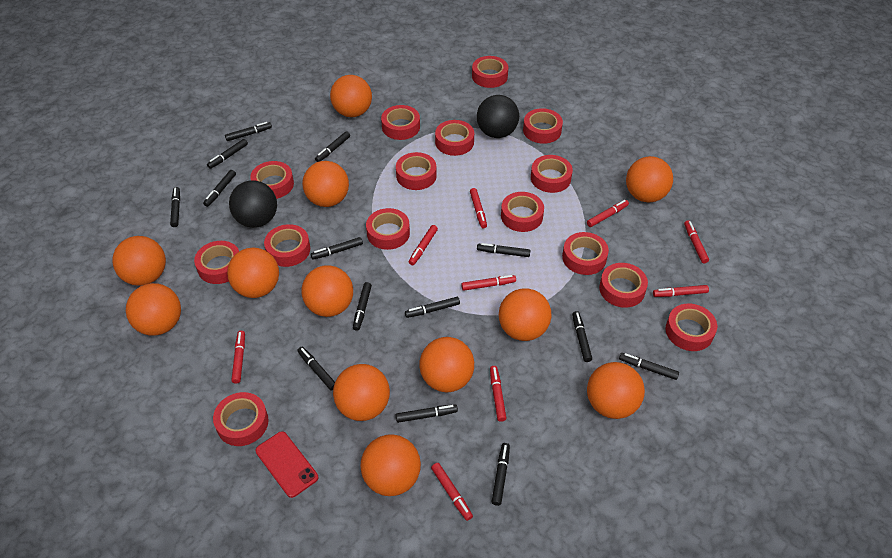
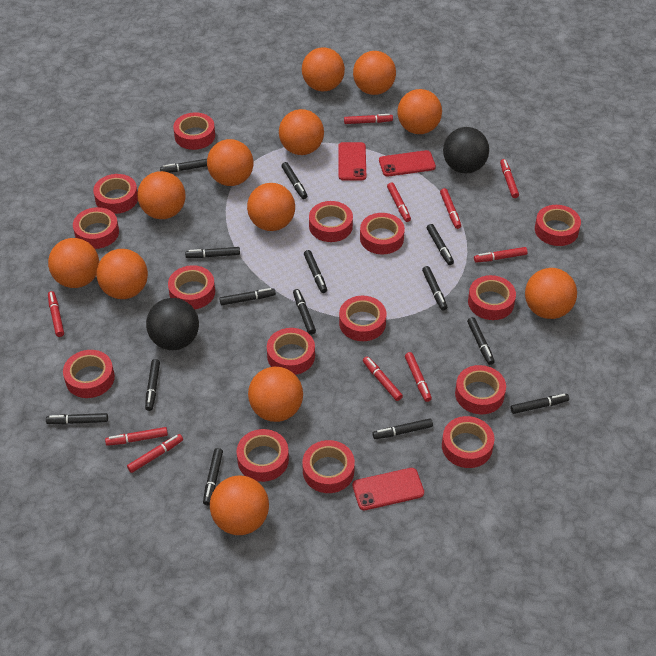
red marker: 9 -> 10
red phone: 1 -> 3

